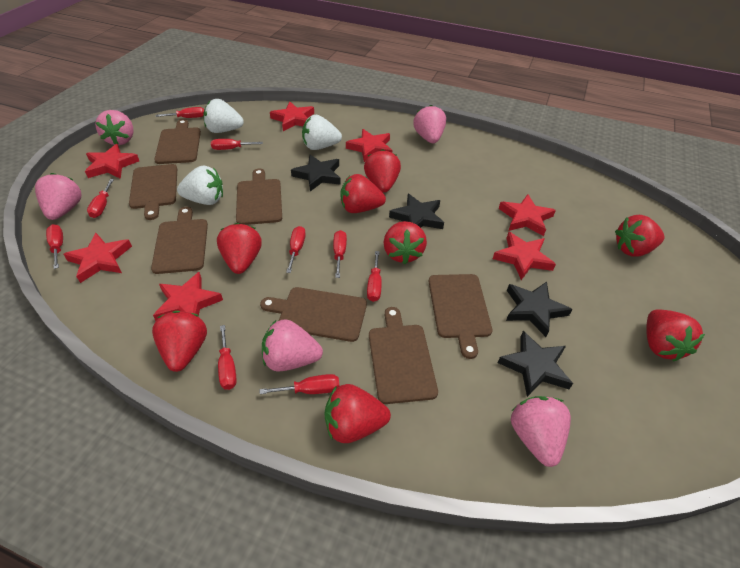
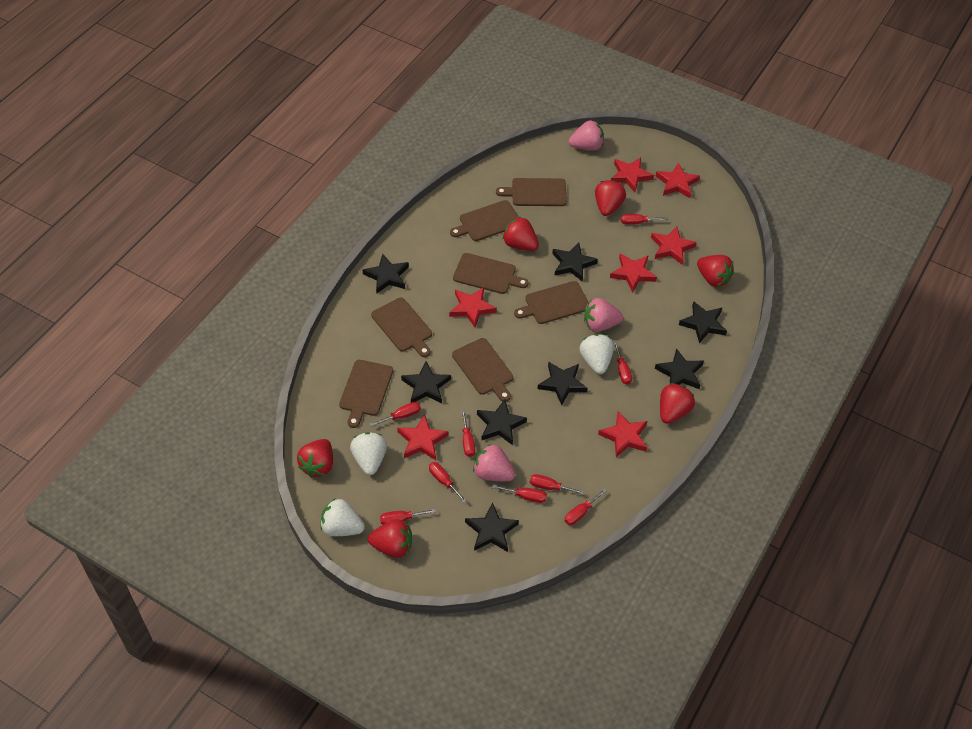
black star: 4 -> 8
pink strawberry: 5 -> 3
red strawberry: 8 -> 6

